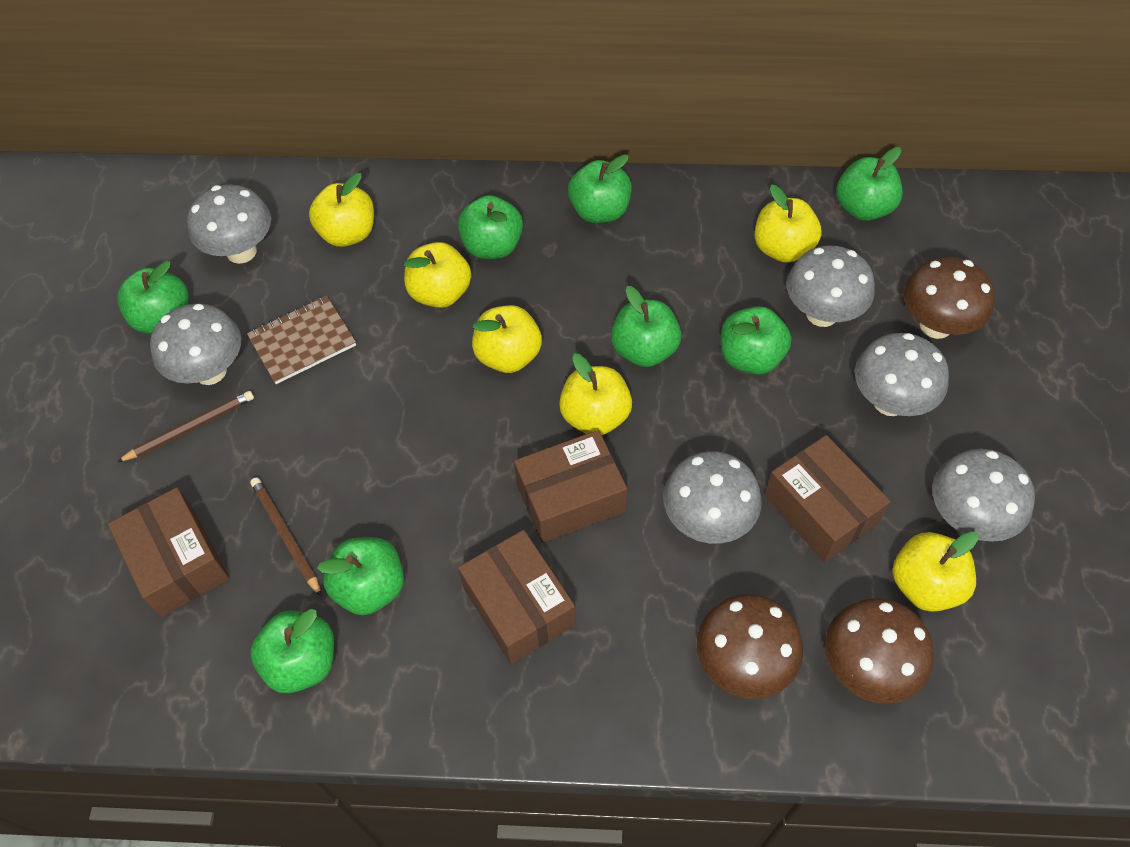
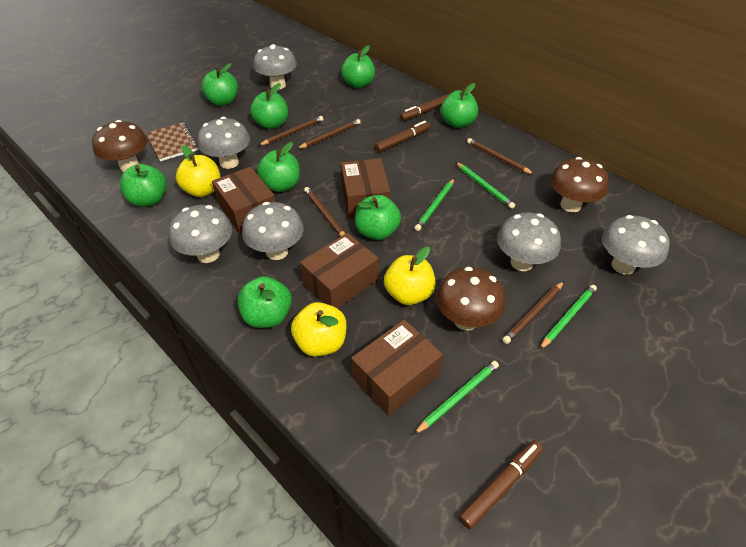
brown marker: 0 -> 3
brown pencil: 2 -> 5
green pencil: 0 -> 4
yellow apple: 6 -> 3

